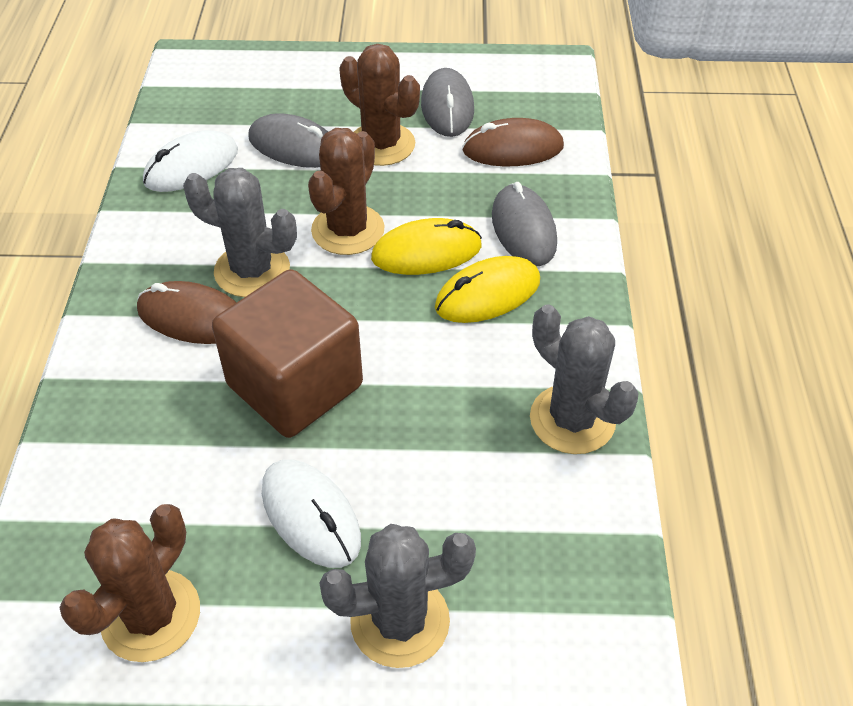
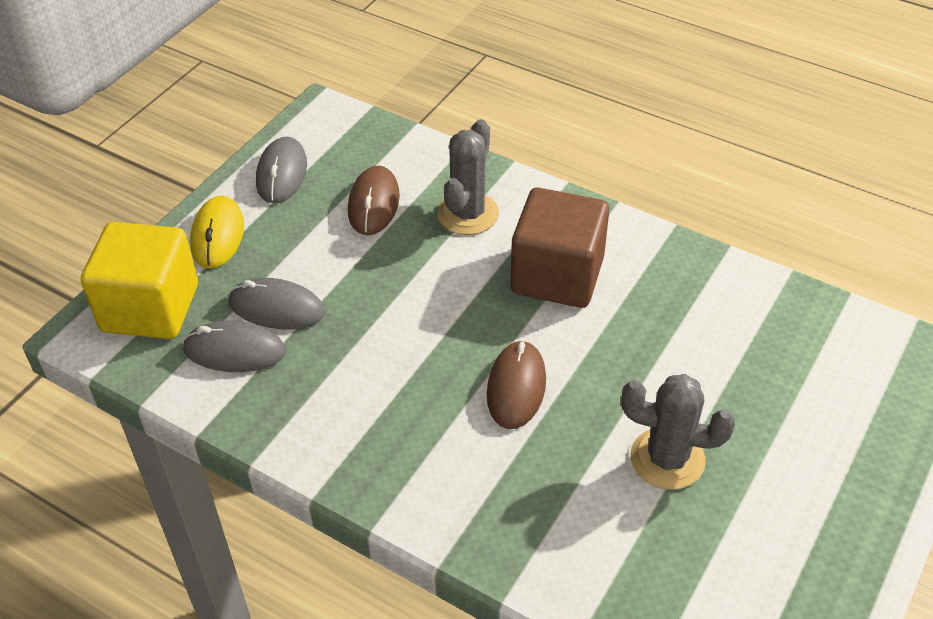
brown cactus: 3 -> 0
grey cactus: 3 -> 2
white mouse: 2 -> 0
yellow cube: 0 -> 1
yellow mouse: 2 -> 1

